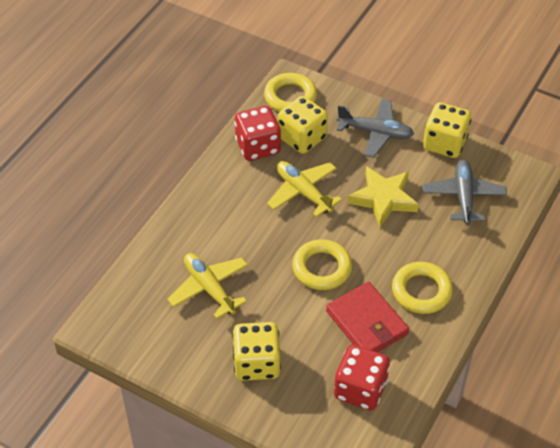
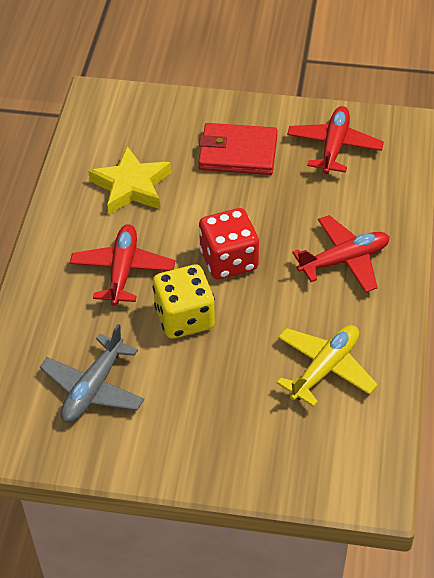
grey plane: 2 -> 1
red dice: 2 -> 1
red plane: 0 -> 3
yellow dice: 3 -> 1
yellow plane: 2 -> 1
yellow ring: 3 -> 0

